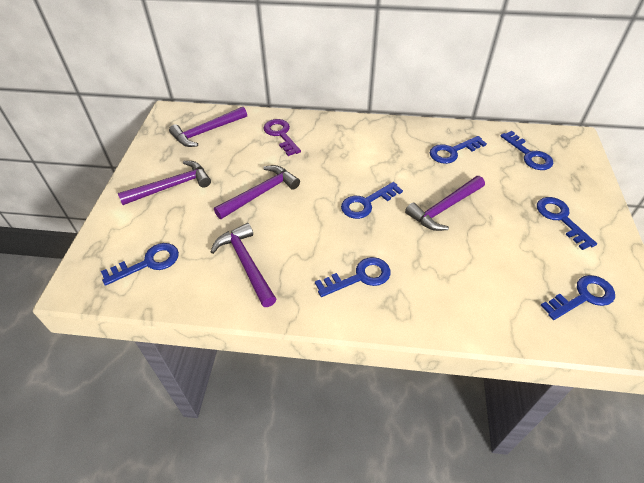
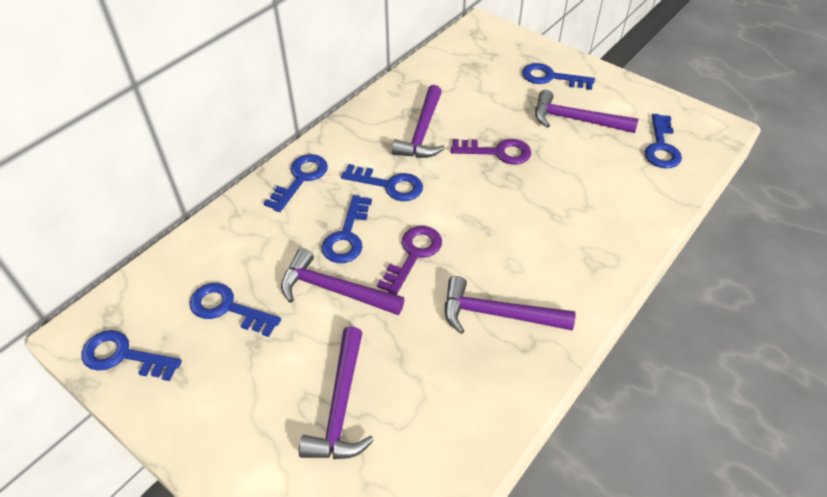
purple key: 1 -> 2

